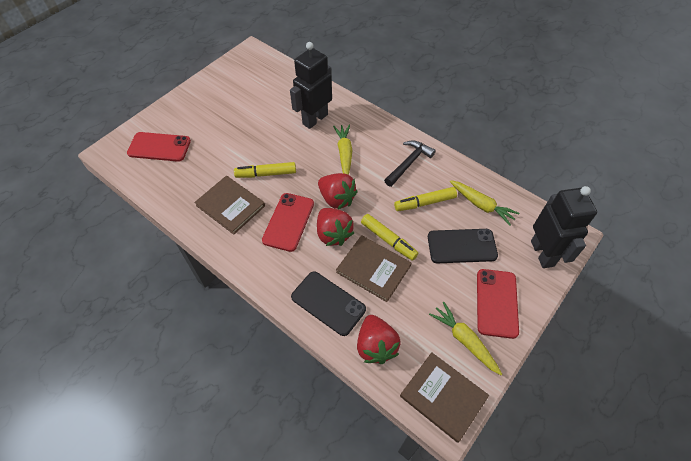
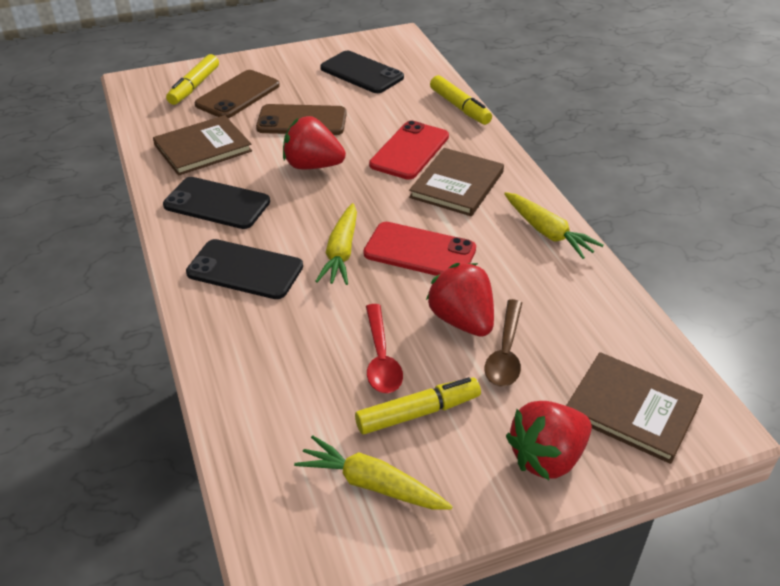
black hammer: 1 -> 0
black phone: 2 -> 3
black robot: 2 -> 0
brown phone: 0 -> 2
brown spoon: 0 -> 1
red phone: 3 -> 2
red spoon: 0 -> 1

